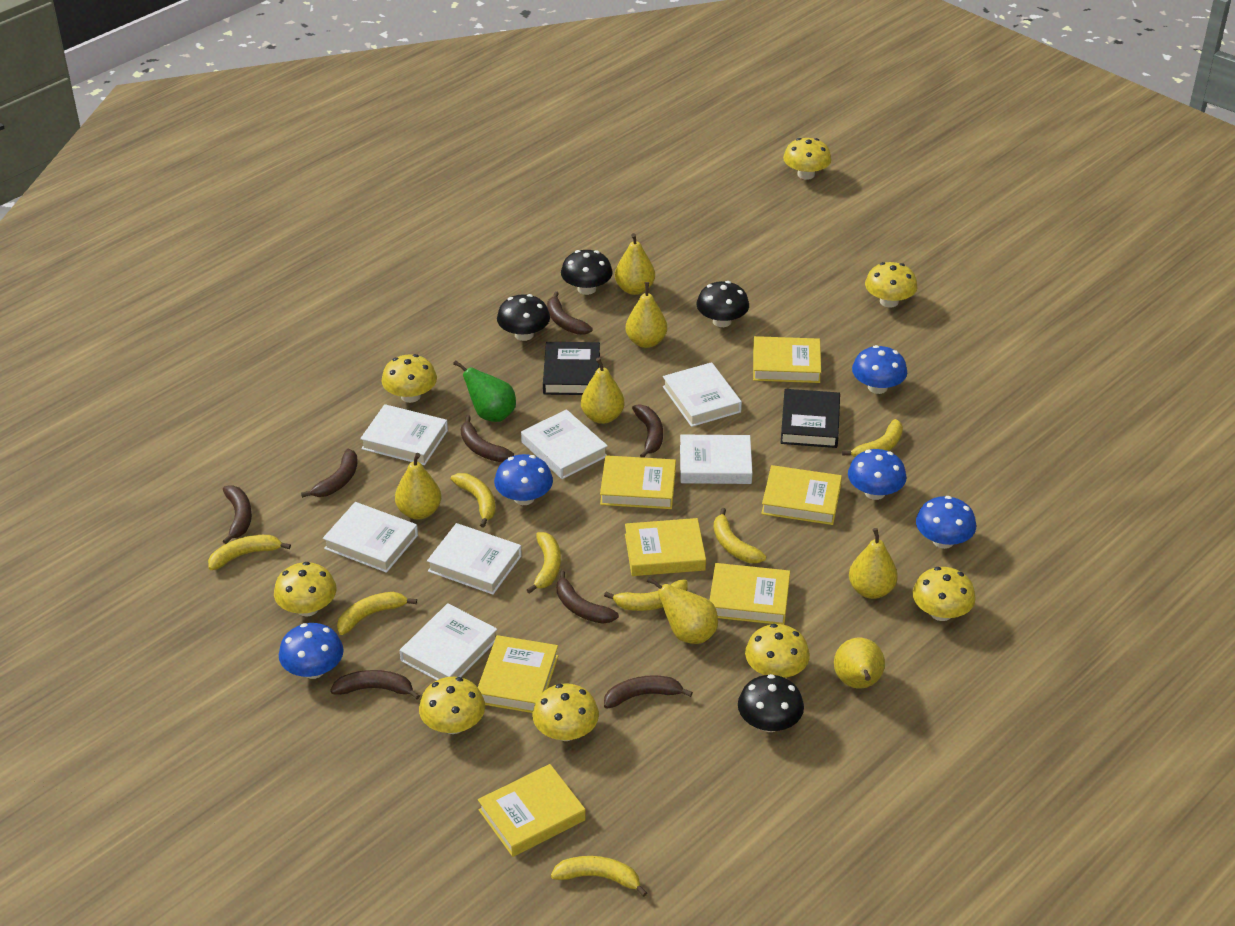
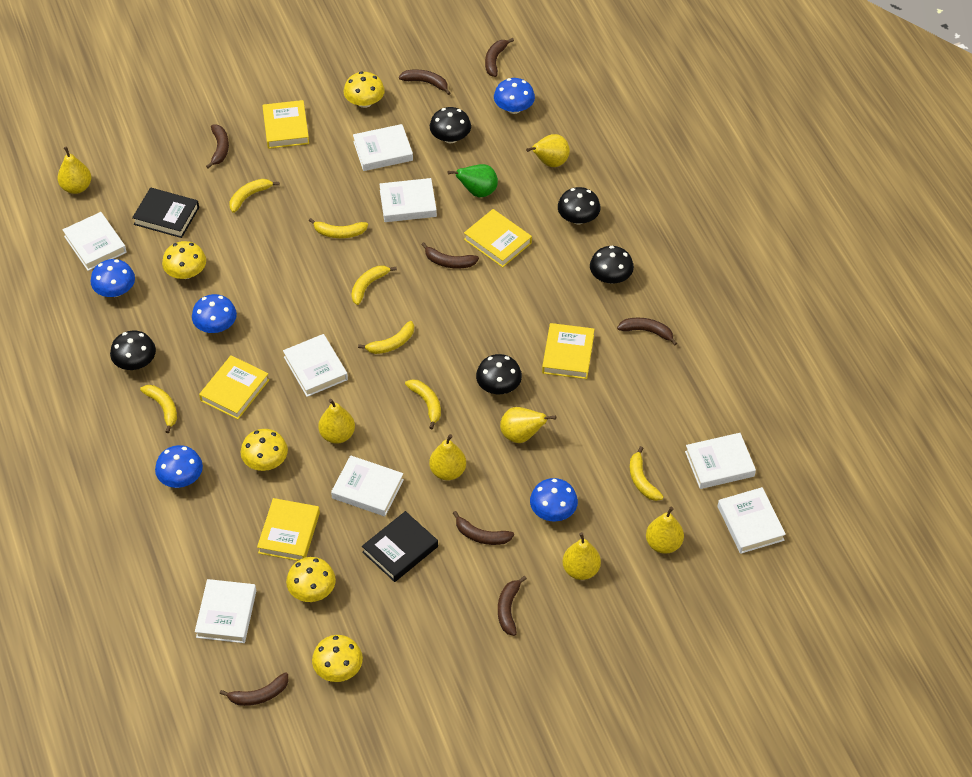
black mushroom: 4 -> 5
white book: 7 -> 8
yellow banana: 8 -> 7
yellow book: 7 -> 5
yellow mushroom: 8 -> 5

